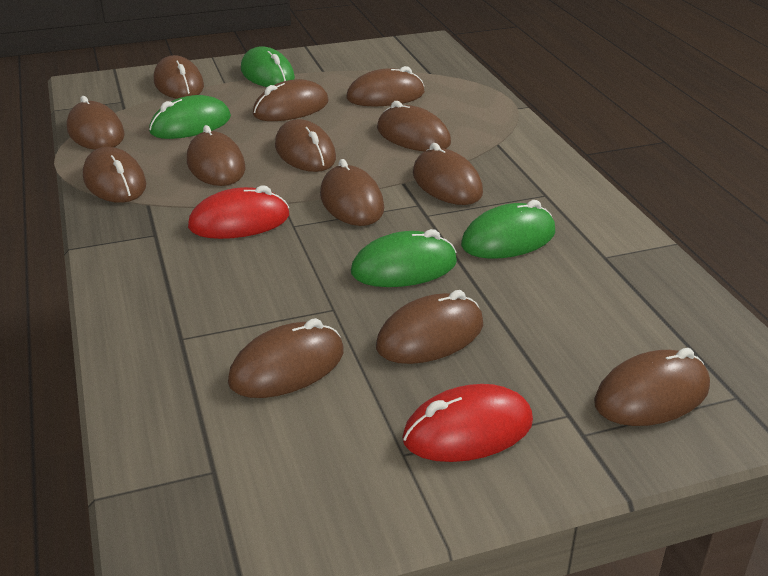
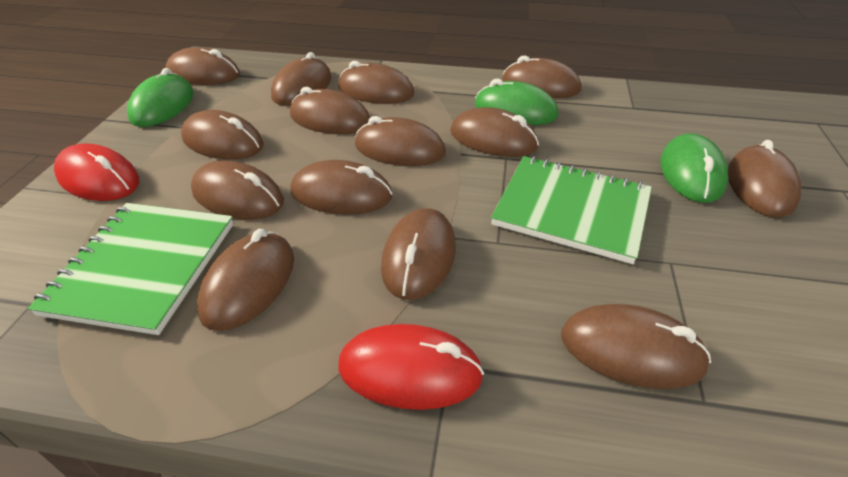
brown mouse: 13 -> 14
green mouse: 4 -> 3
green notebook: 0 -> 2

